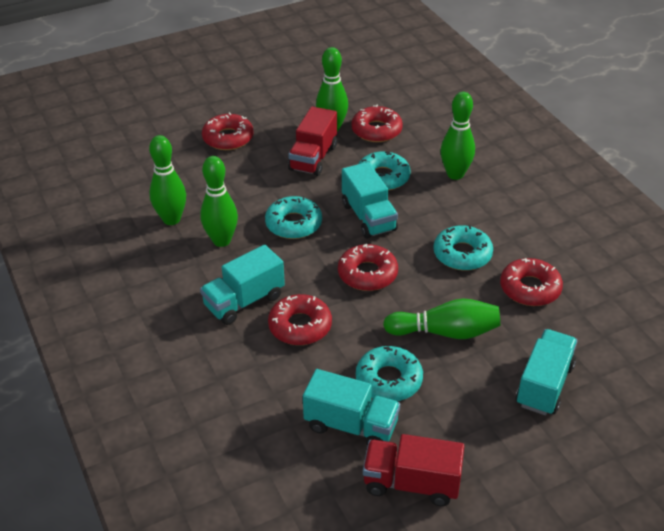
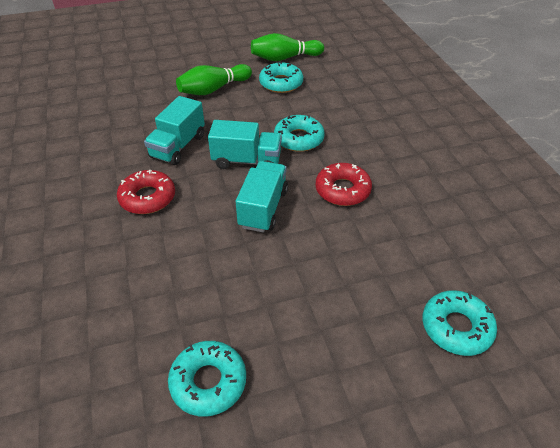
green bowling pin: 5 -> 2
red donut: 5 -> 2
red truck: 2 -> 0
turquoise truck: 4 -> 3

